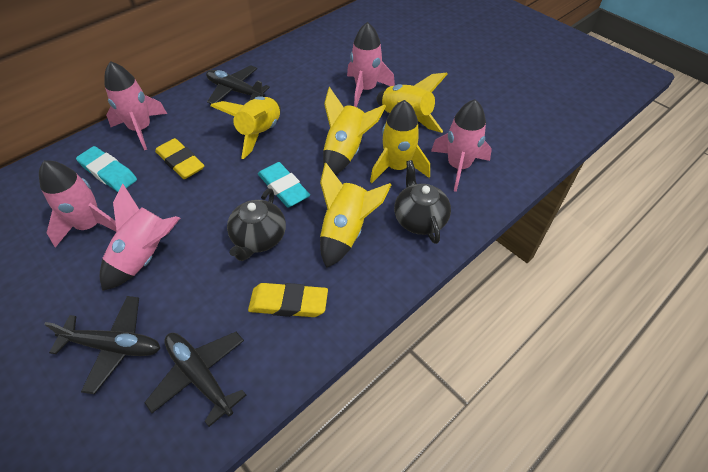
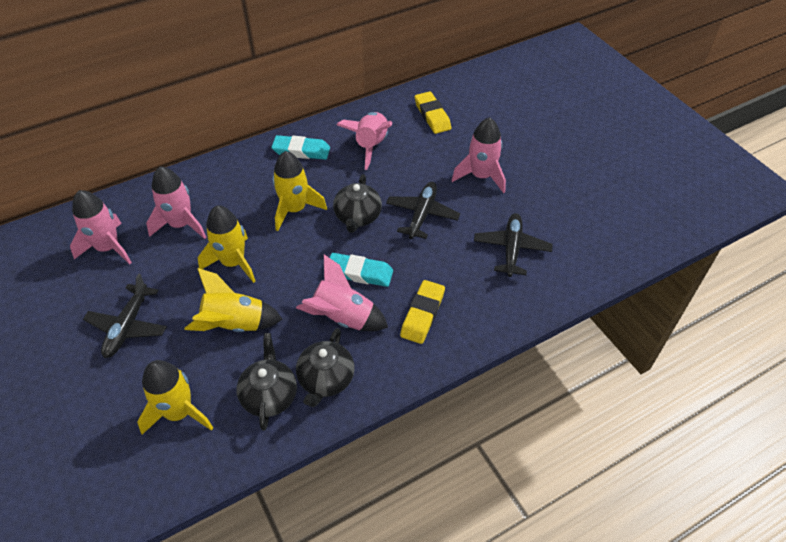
black teapot: 2 -> 3
yellow rocket: 5 -> 4

